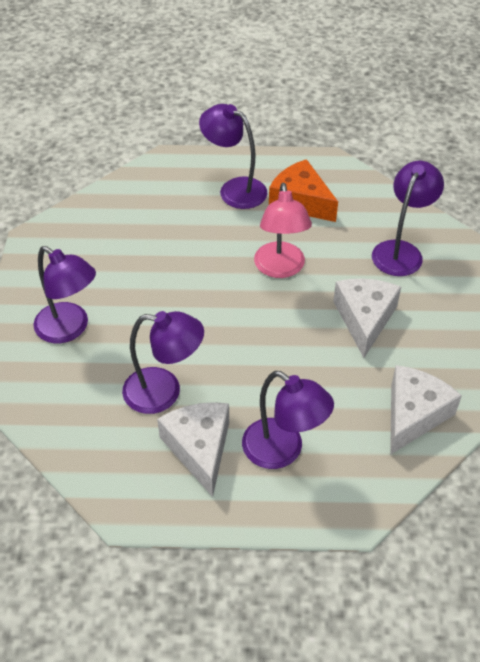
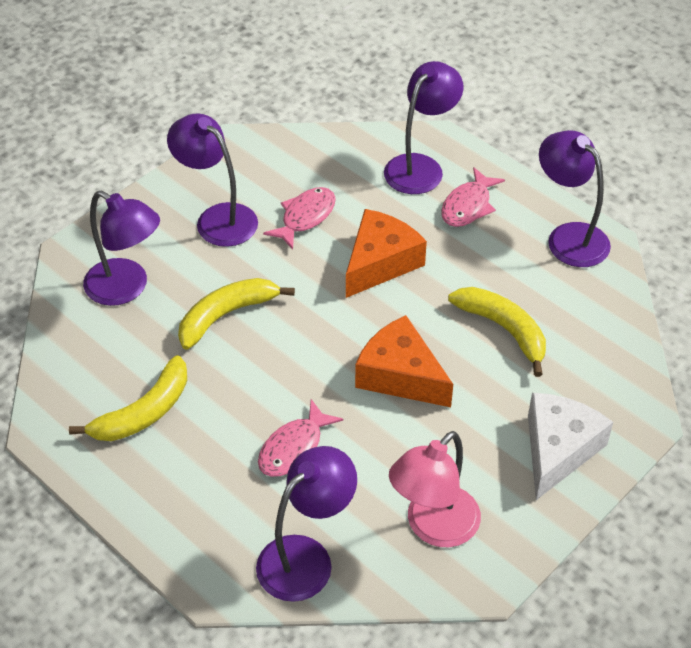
orange cheese: 1 -> 2
pink fish: 0 -> 3
white cheese: 3 -> 1
yellow banana: 0 -> 3

